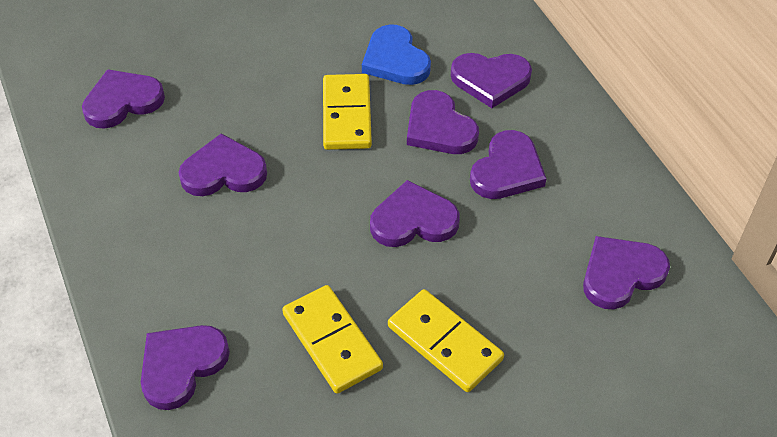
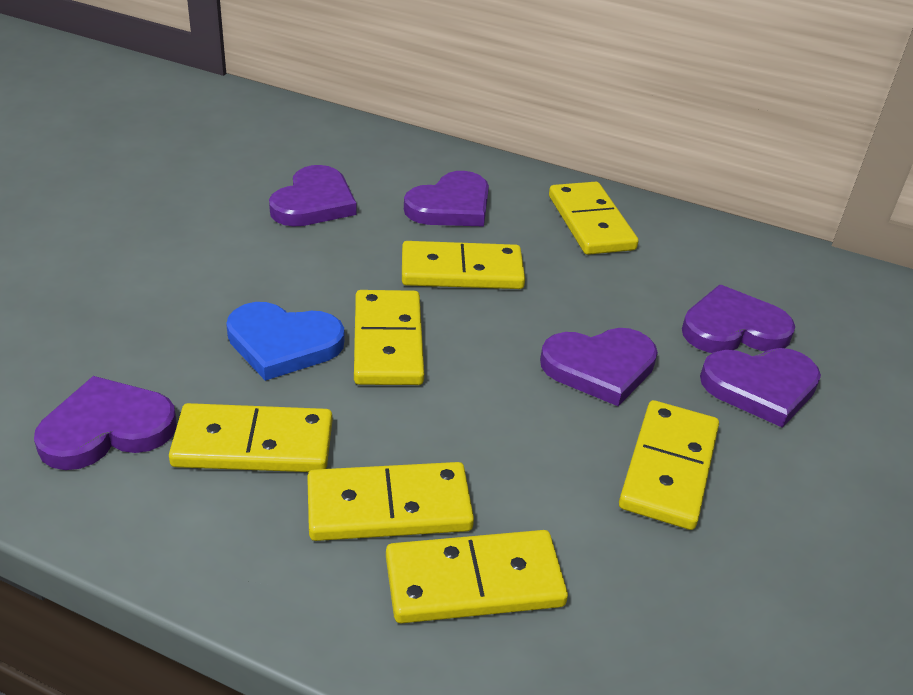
purple heart: 8 -> 6
yellow domino: 3 -> 7

